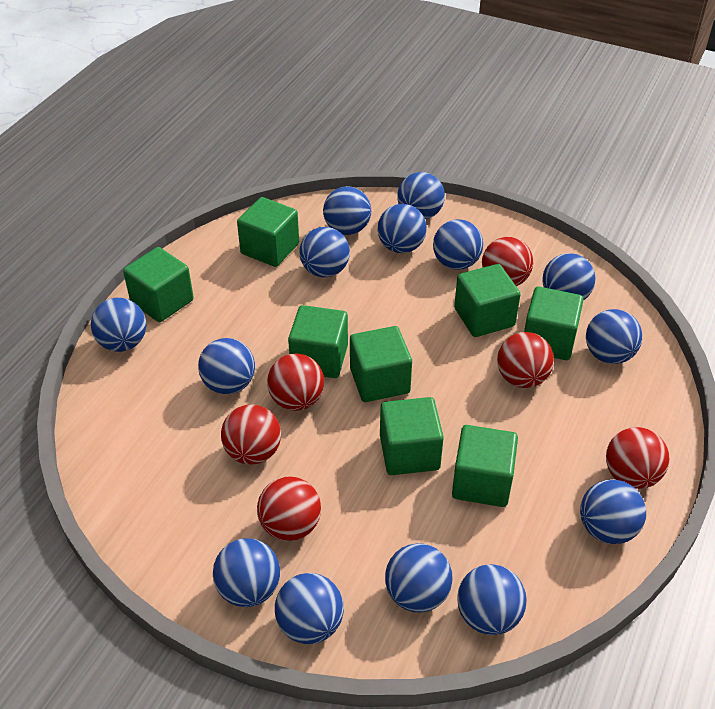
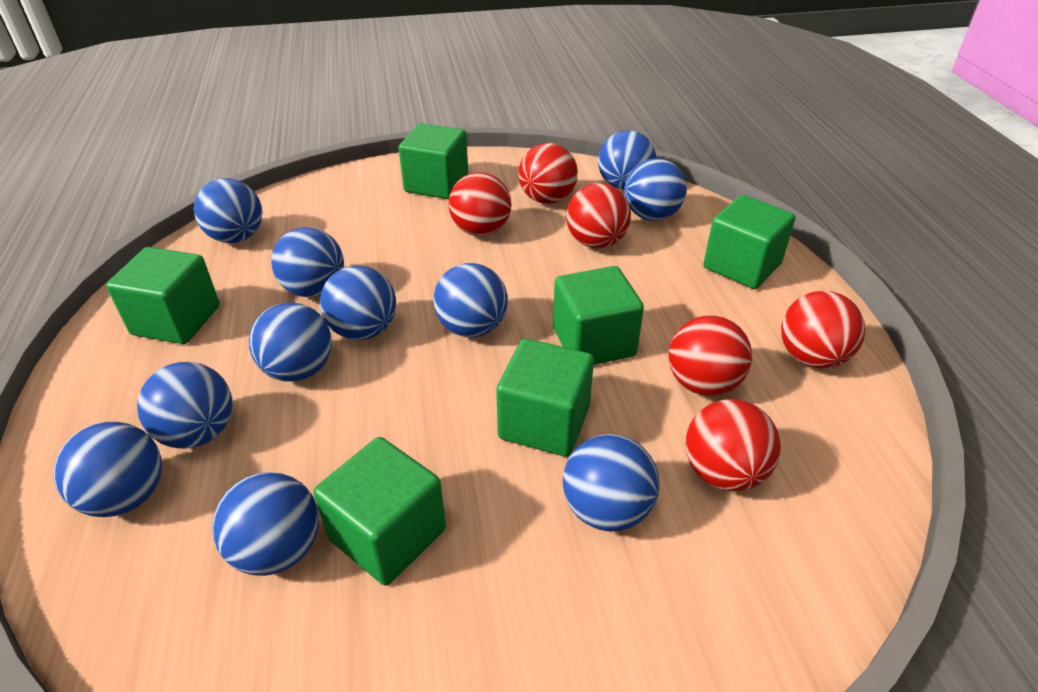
blue ball: 14 -> 11
green cube: 8 -> 6

